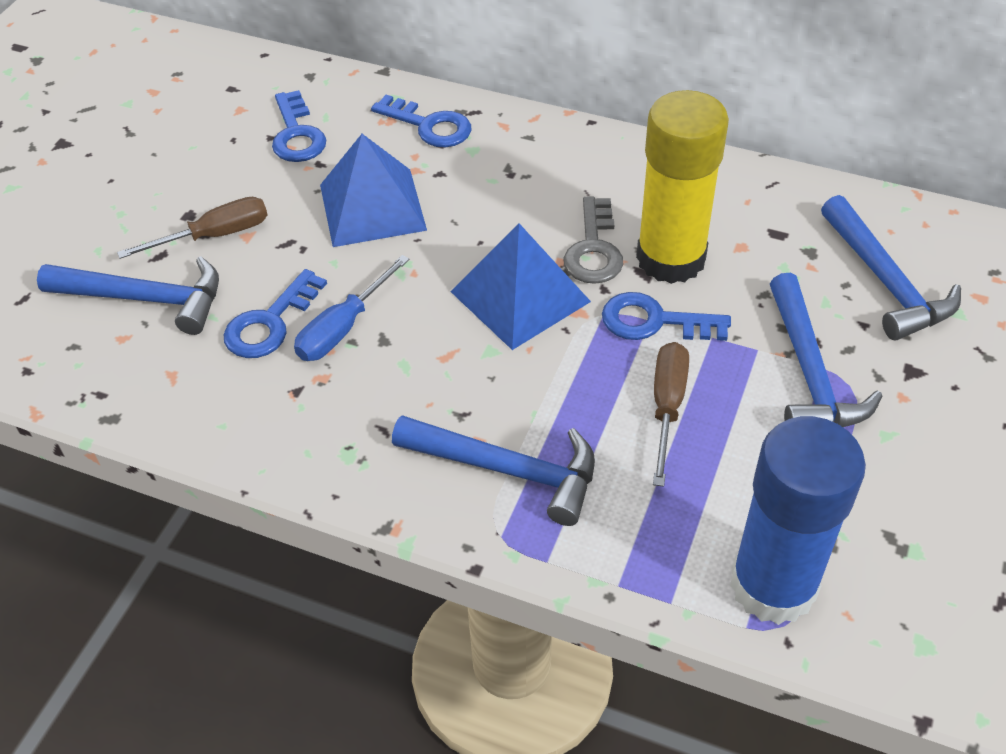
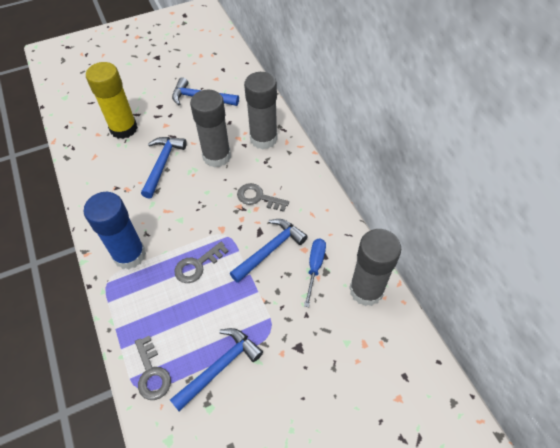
blue key: 4 -> 0
blue pyramid: 2 -> 0
brown screwdriver: 2 -> 0
grey glue stick: 0 -> 3
grey key: 1 -> 3

